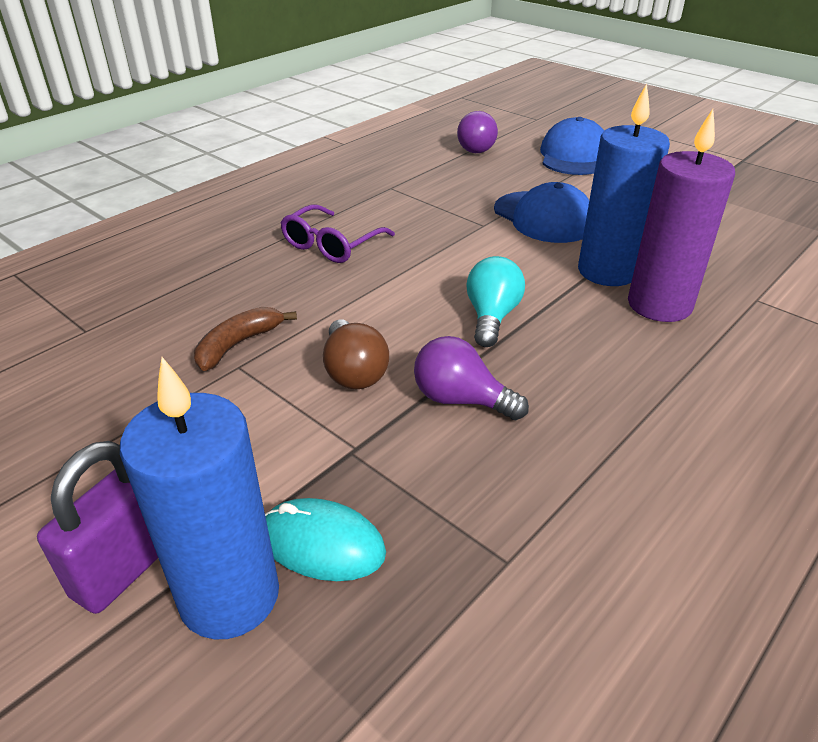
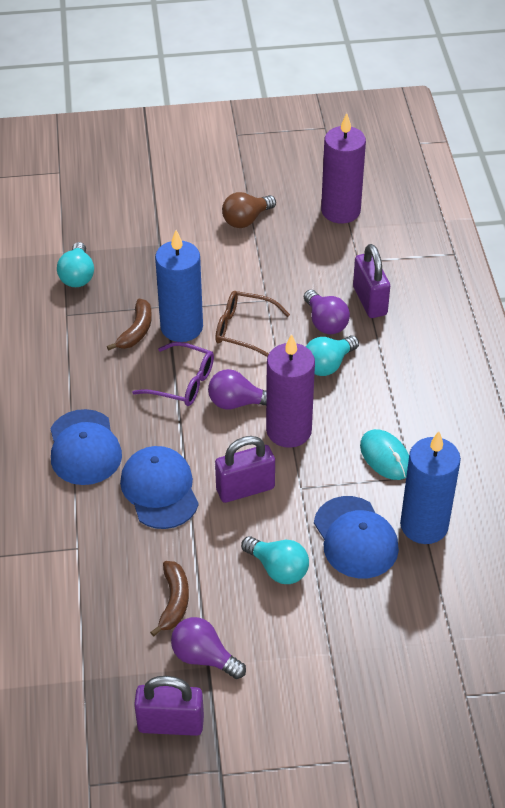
blue cap: 2 -> 3
brown banana: 1 -> 2
brown glasses: 0 -> 1
purple candle: 1 -> 2
purple light bulb: 2 -> 3
purple padlock: 1 -> 3
turquoise light bulb: 1 -> 3

